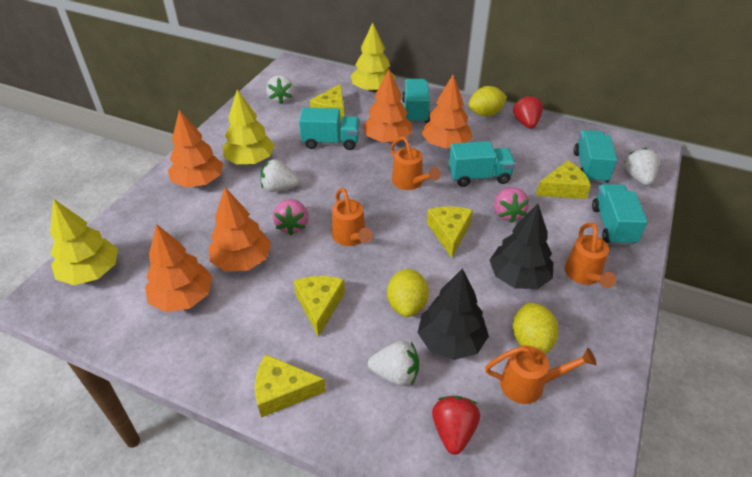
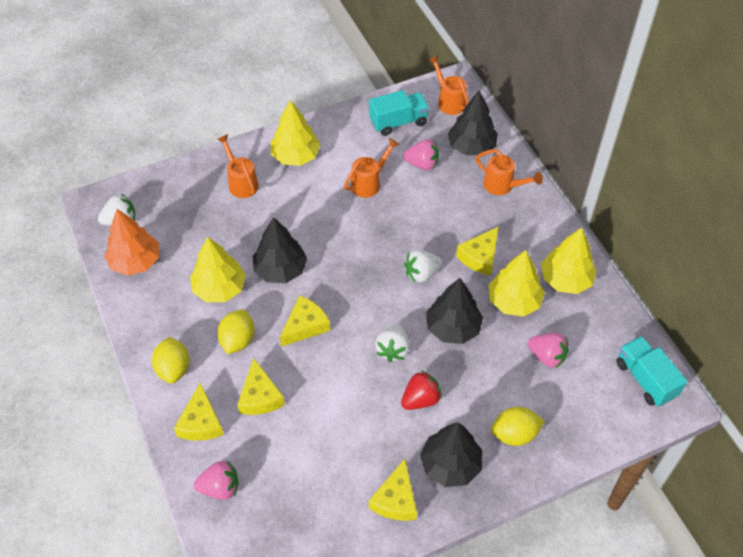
black tree: 2 -> 4
orange tree: 5 -> 1
pink strawberry: 2 -> 3
red strawberry: 2 -> 1
turquoise truck: 5 -> 2
white strawberry: 4 -> 3
yellow tree: 3 -> 4

